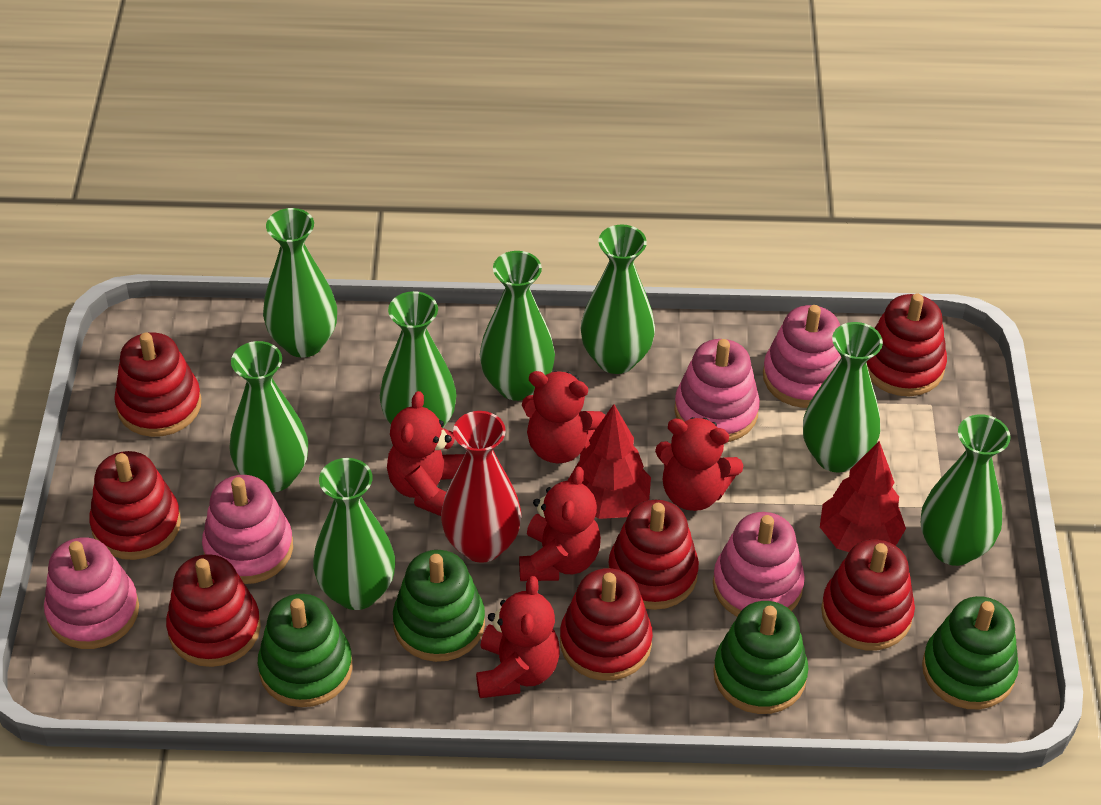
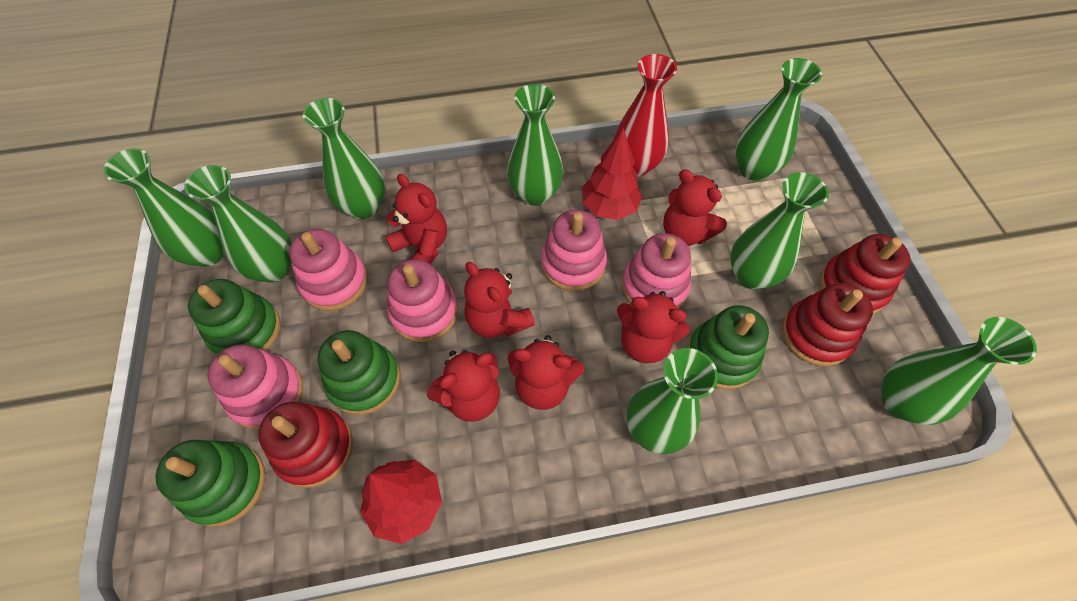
red stacking toy: 7 -> 3
red teddy bear: 5 -> 6

